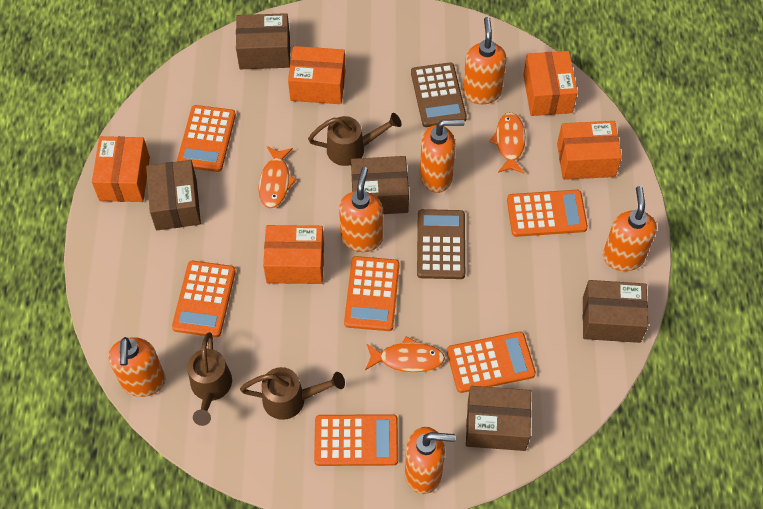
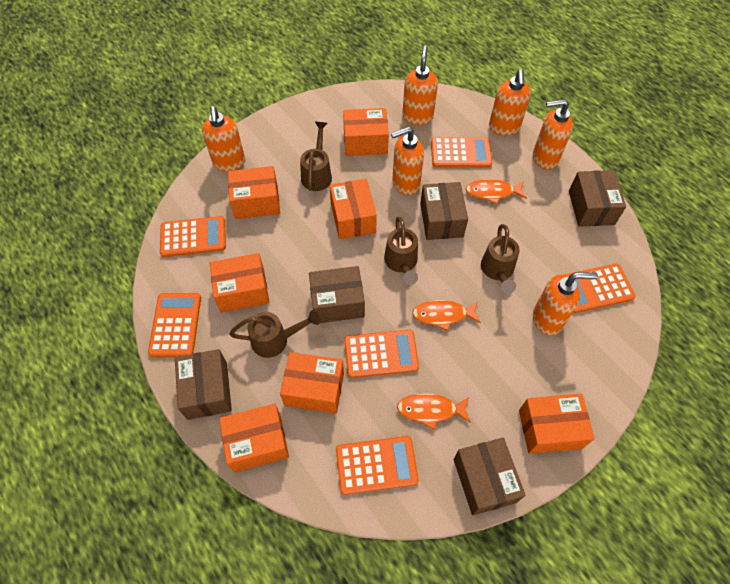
brown calculator: 2 -> 0
brown watering can: 3 -> 4
orange box: 5 -> 7

